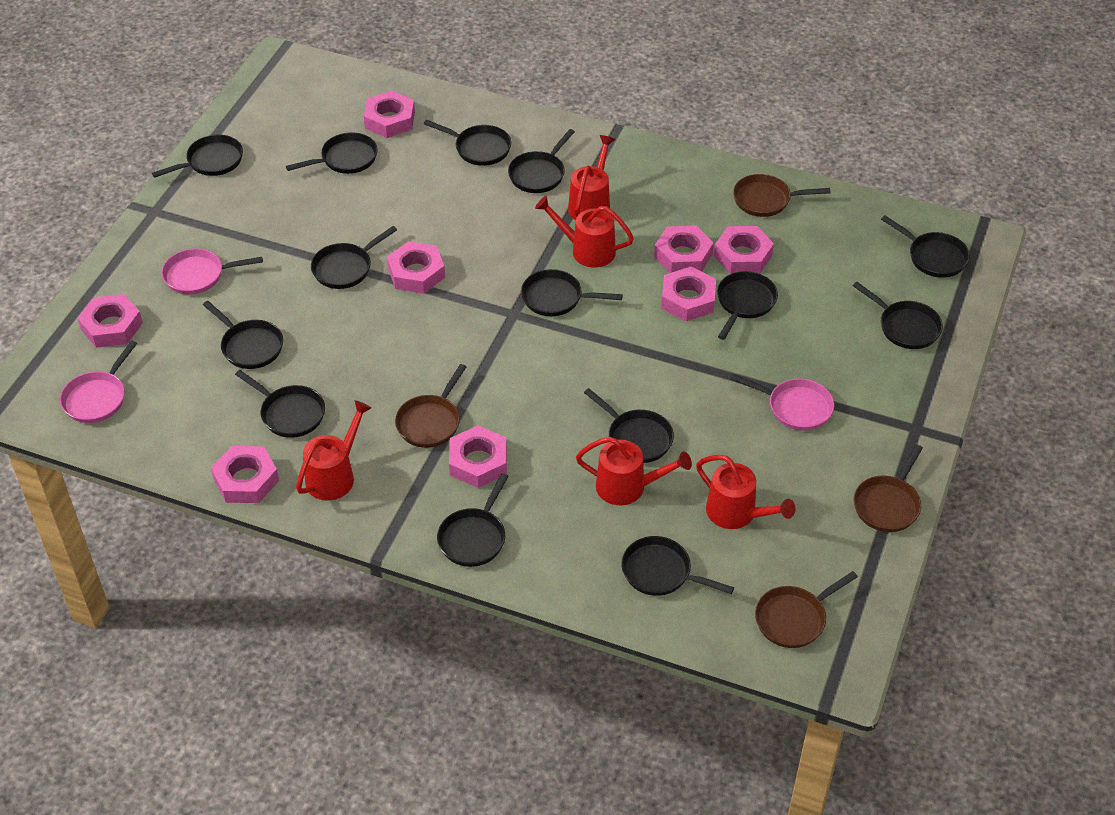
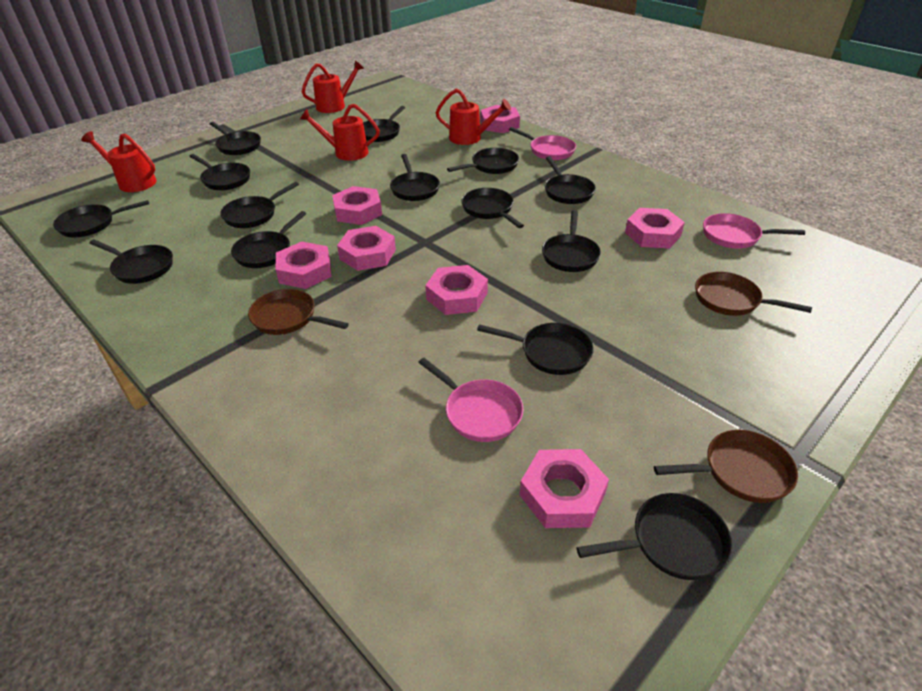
brown pan: 4 -> 3
pink nut: 8 -> 7
red watering can: 5 -> 4

